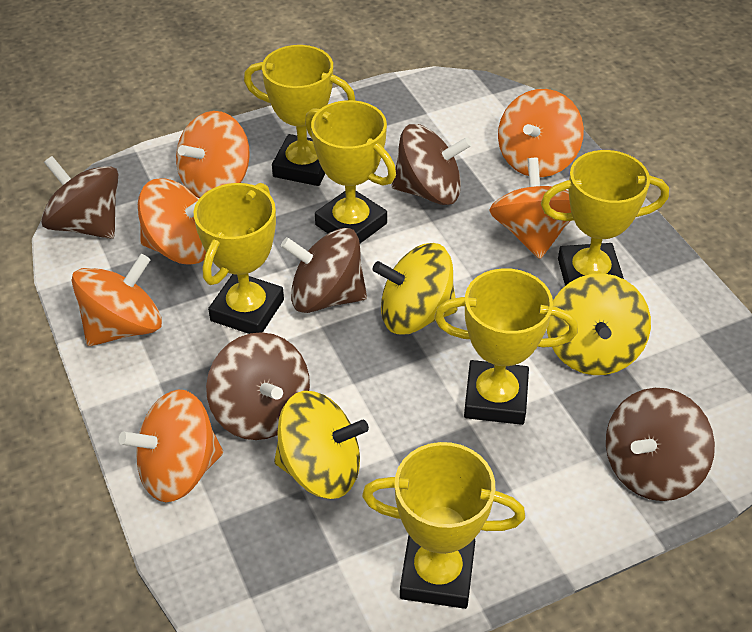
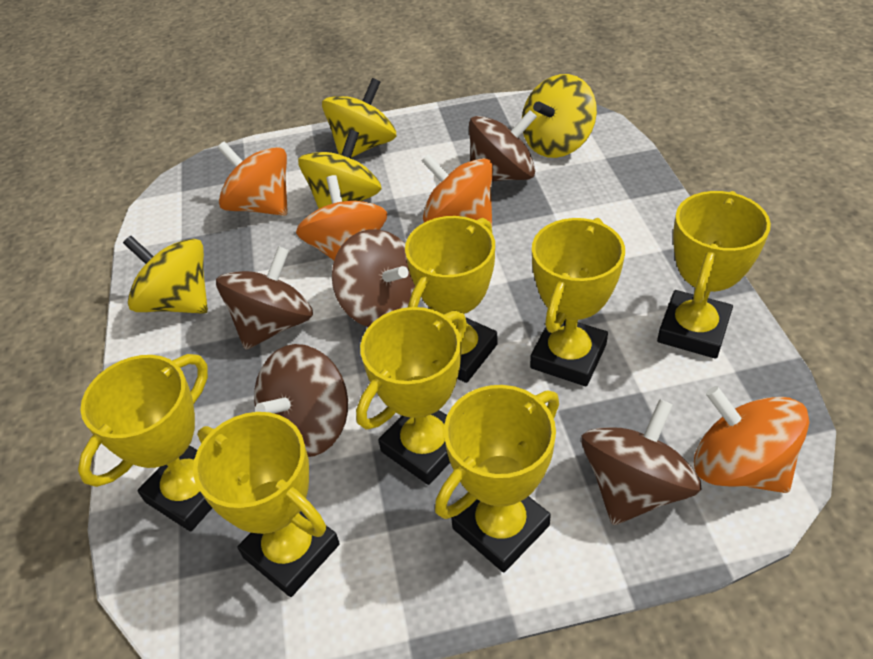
orange spinning top: 6 -> 4
yellow spinning top: 3 -> 4
yellow trophy: 6 -> 7

